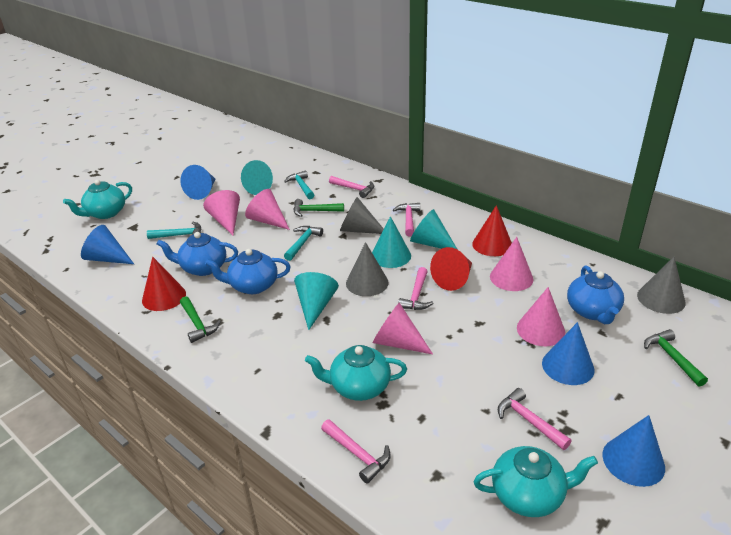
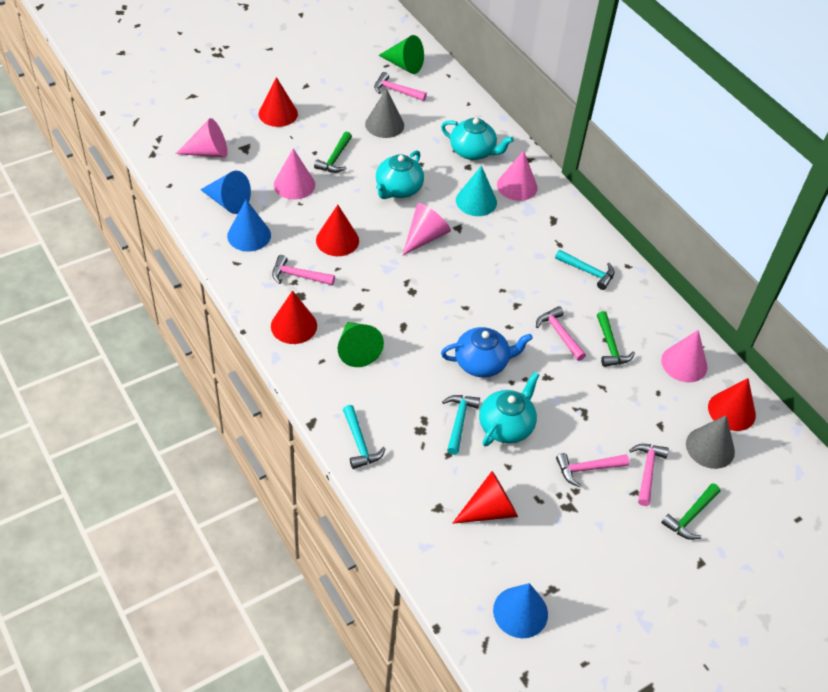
blue cone: 4 -> 3
blue teapot: 3 -> 1
green cone: 0 -> 2
grey cone: 3 -> 2
red cone: 3 -> 5
turquoise cone: 4 -> 1

